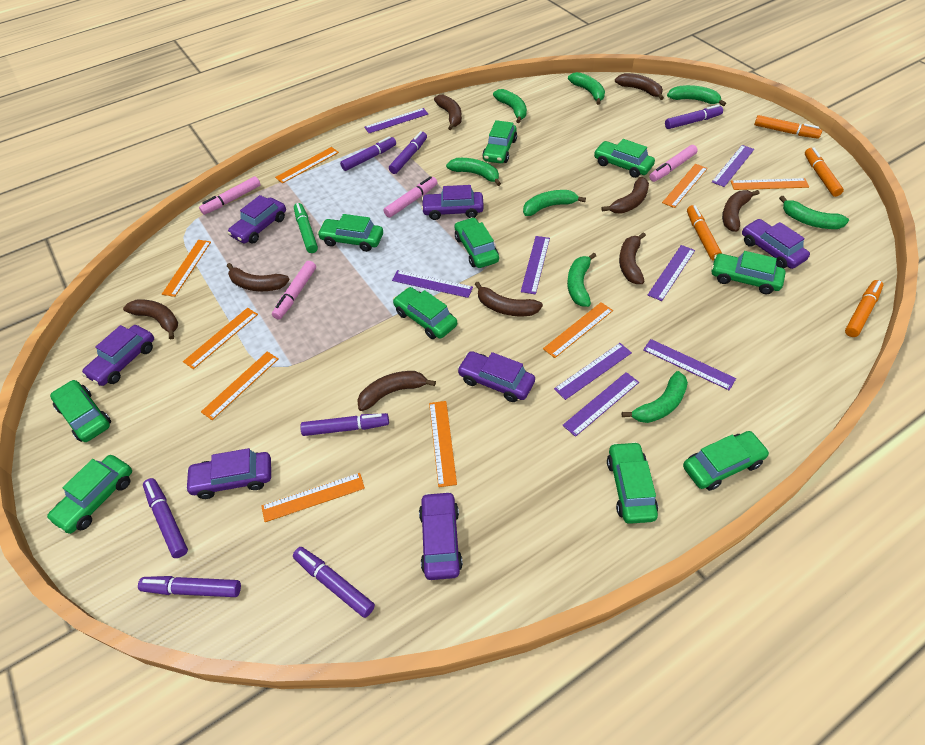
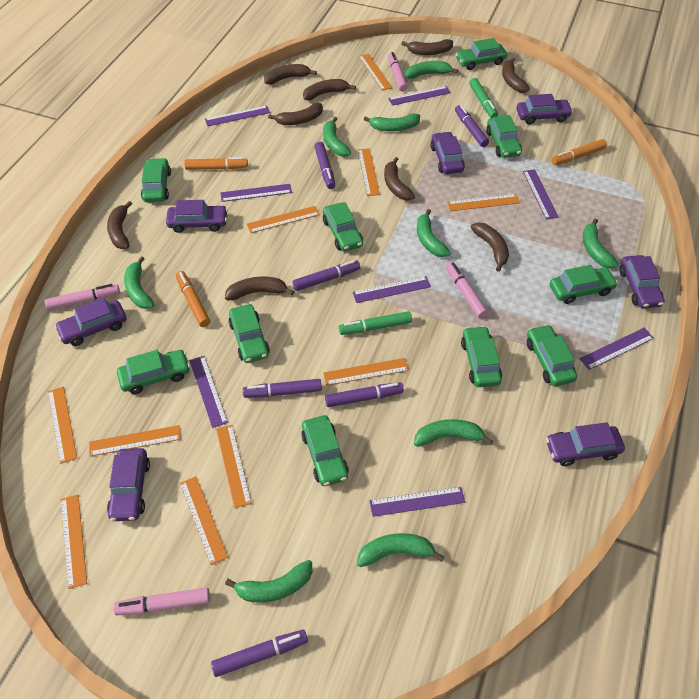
green banana: 8 -> 9
green marker: 1 -> 2
orange marker: 4 -> 3
orange ruler: 9 -> 10
purple marker: 7 -> 6

